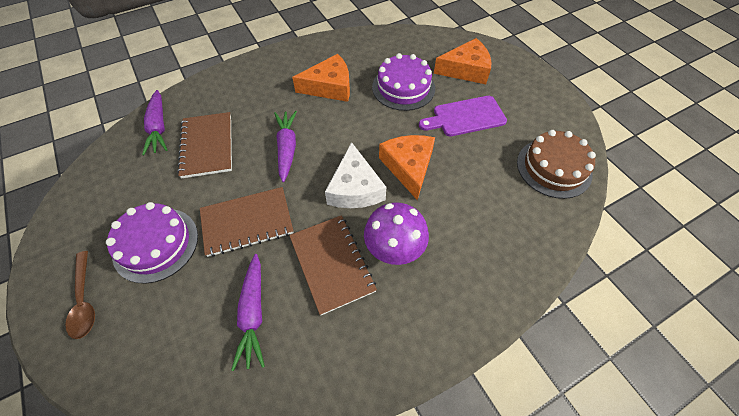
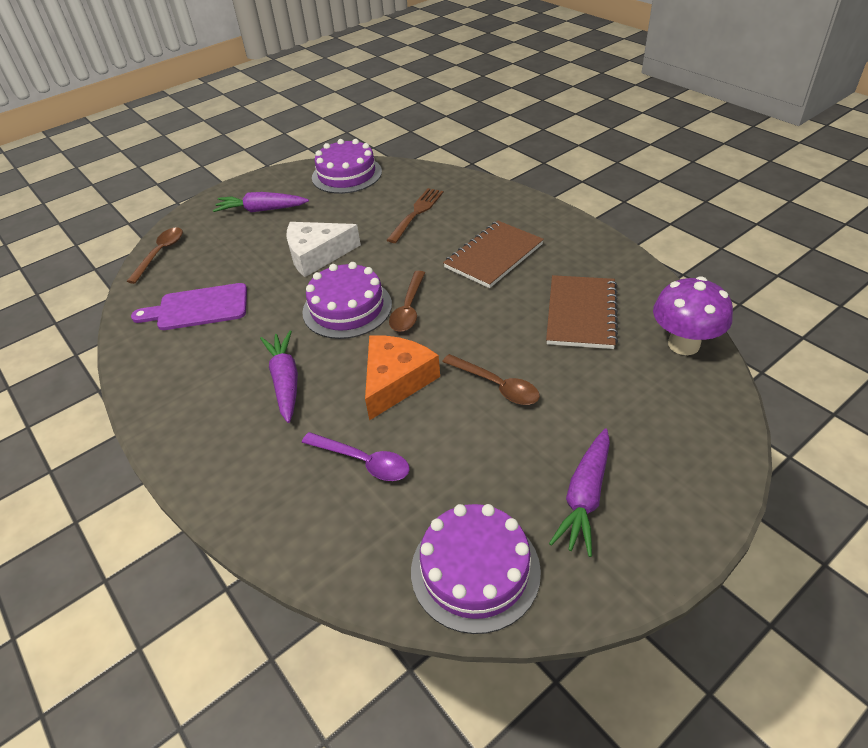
brown cake: 1 -> 0
brown fork: 0 -> 1
brown notebook: 3 -> 2
brown spoon: 1 -> 3
orange cheese: 3 -> 1
purple cake: 2 -> 3
purple spoon: 0 -> 1

